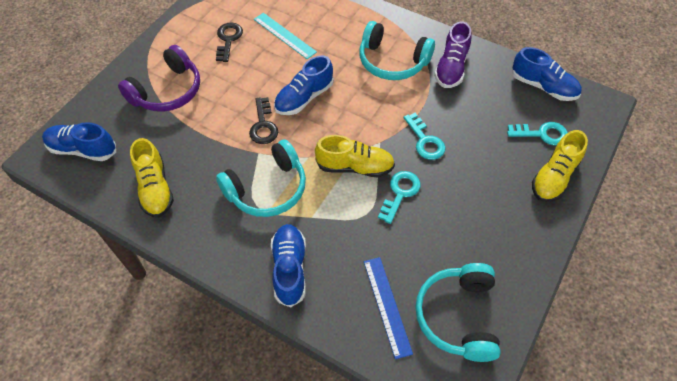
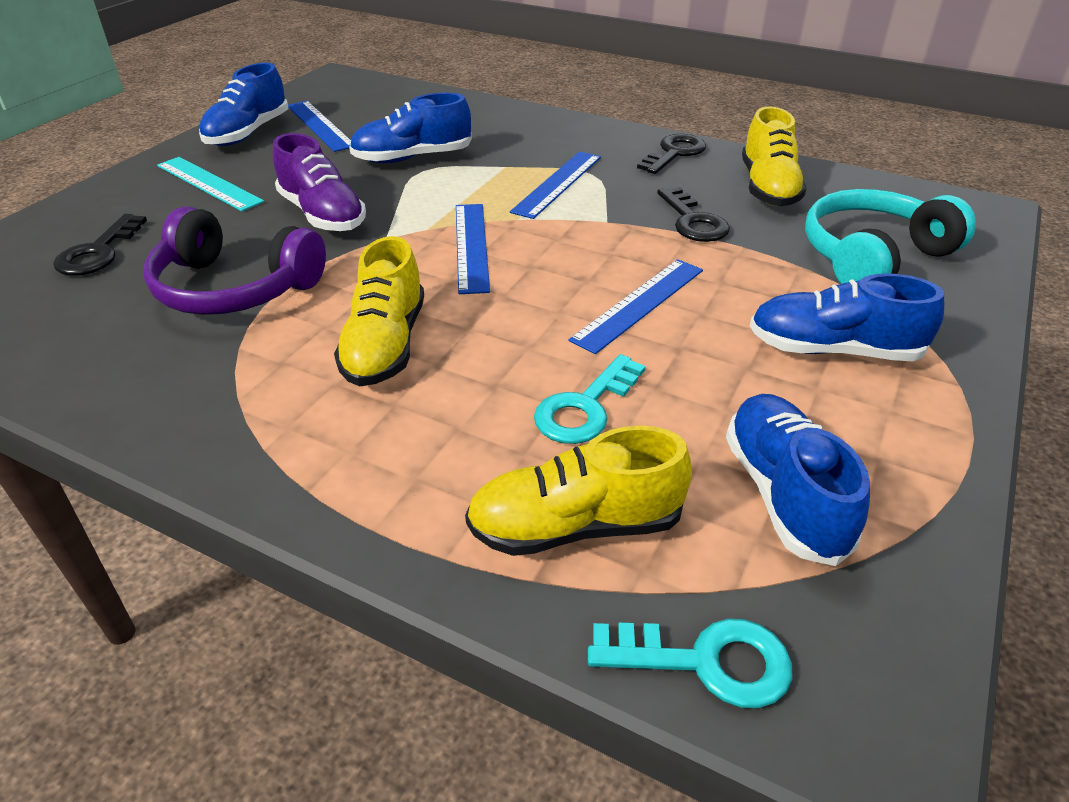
black key: 2 -> 3
blue ruler: 1 -> 4
turquoise headphones: 3 -> 1
turquoise key: 3 -> 2

